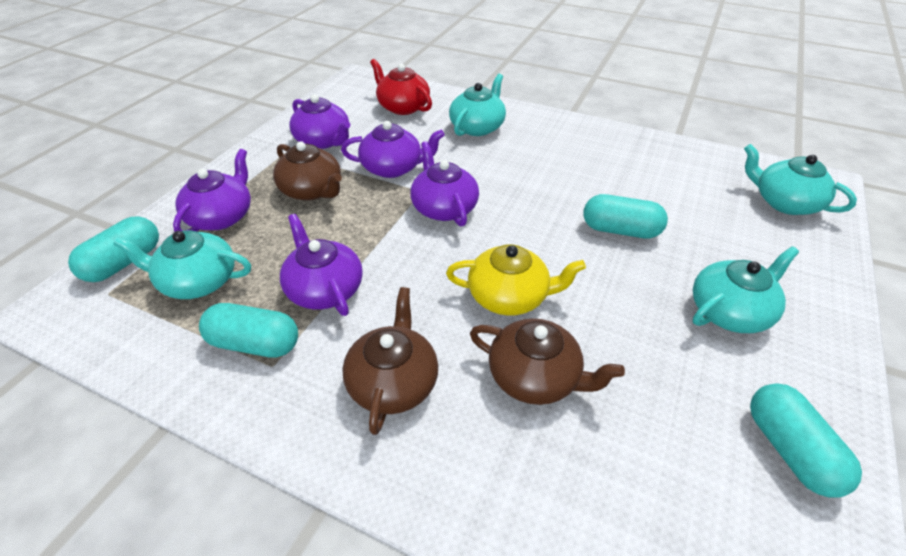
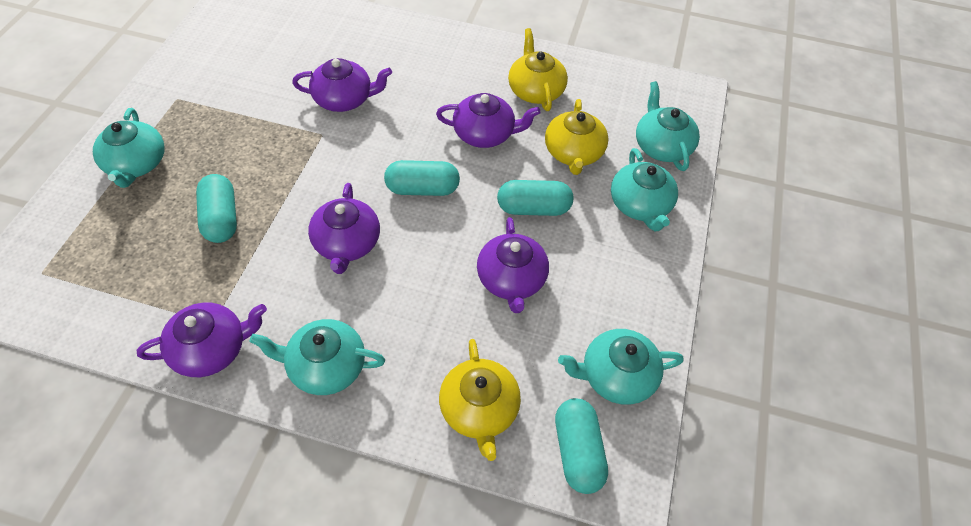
brown teapot: 3 -> 0
red teapot: 1 -> 0
turquoise teapot: 4 -> 5
yellow teapot: 1 -> 3

